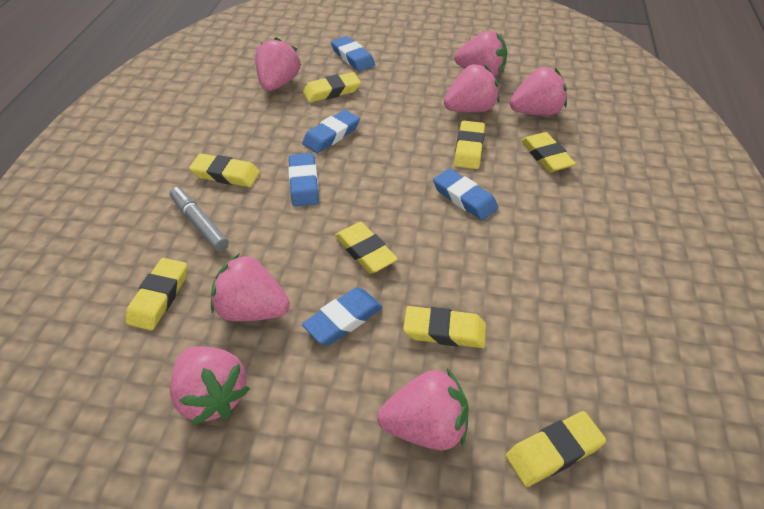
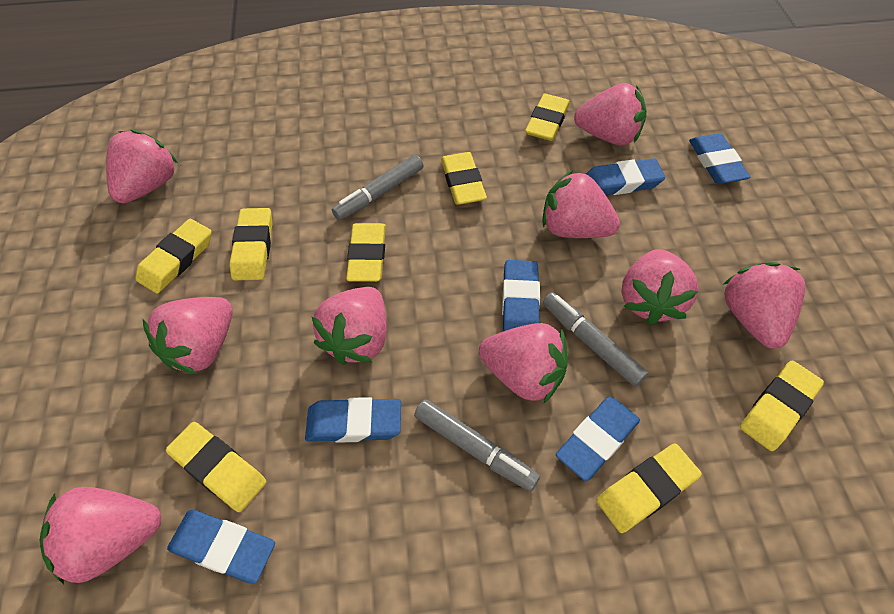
blue eraser: 5 -> 6
grey marker: 1 -> 3
pink strawberry: 7 -> 9

